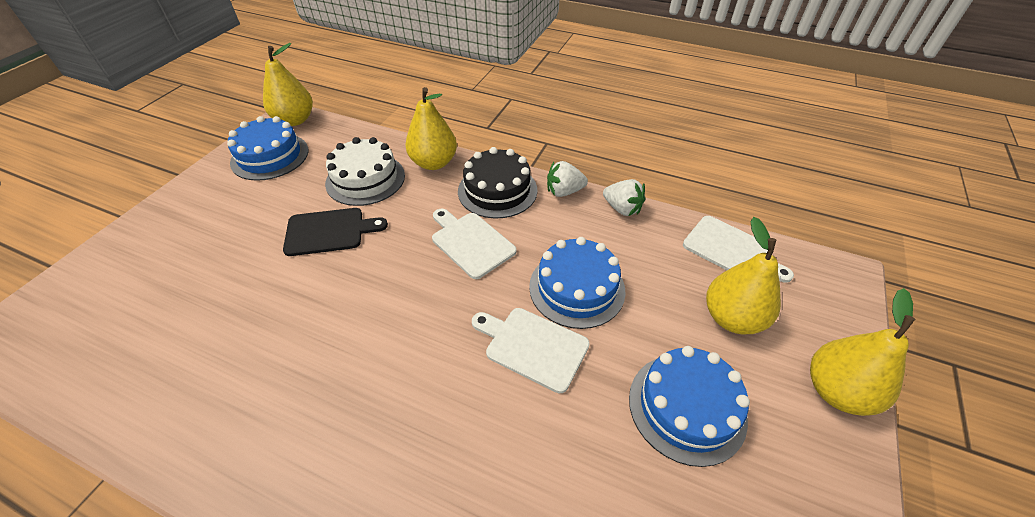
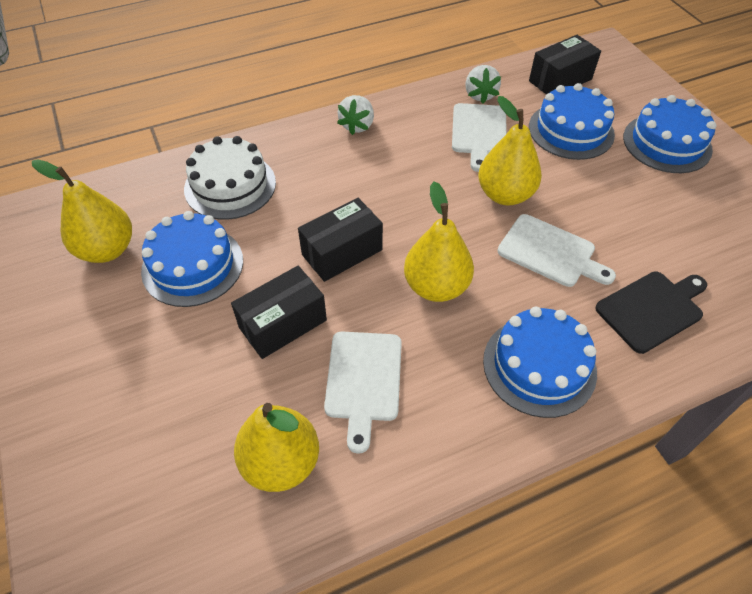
black box: 0 -> 3
black cake: 1 -> 0
blue cake: 3 -> 4

